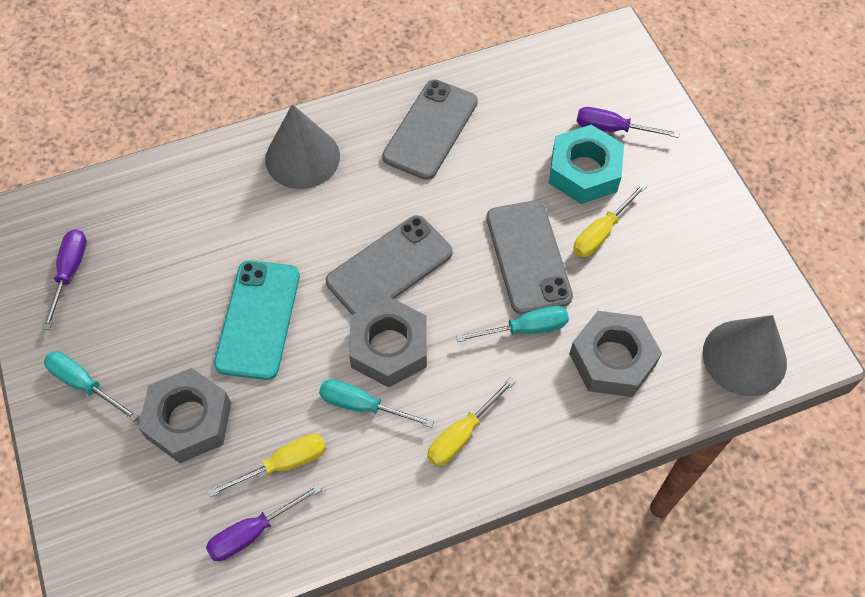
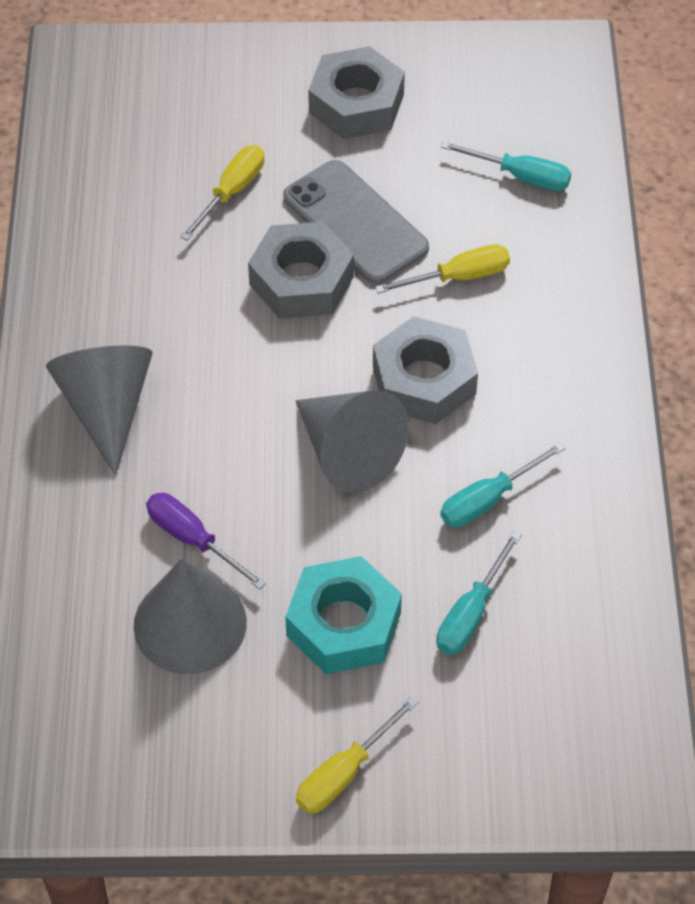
grey cone: 2 -> 3
grey phone: 3 -> 1
purple screwdriver: 3 -> 1
turquoise phone: 1 -> 0

